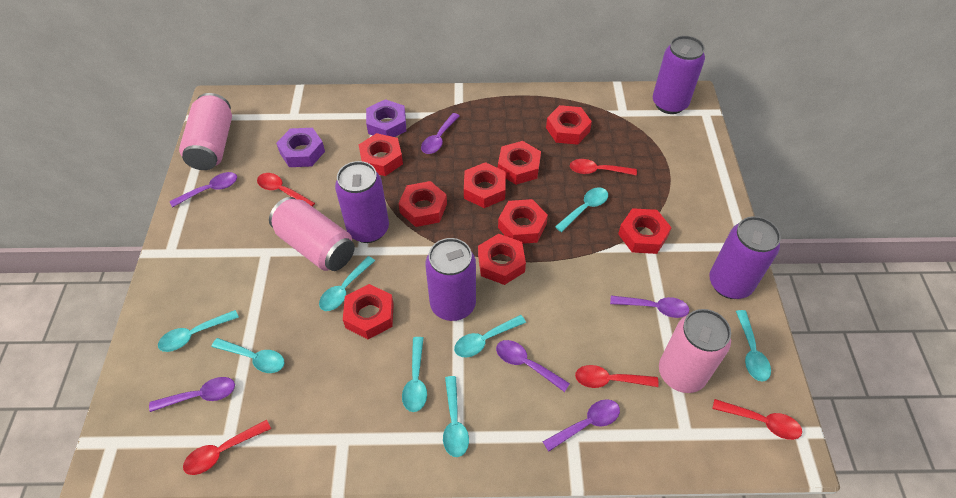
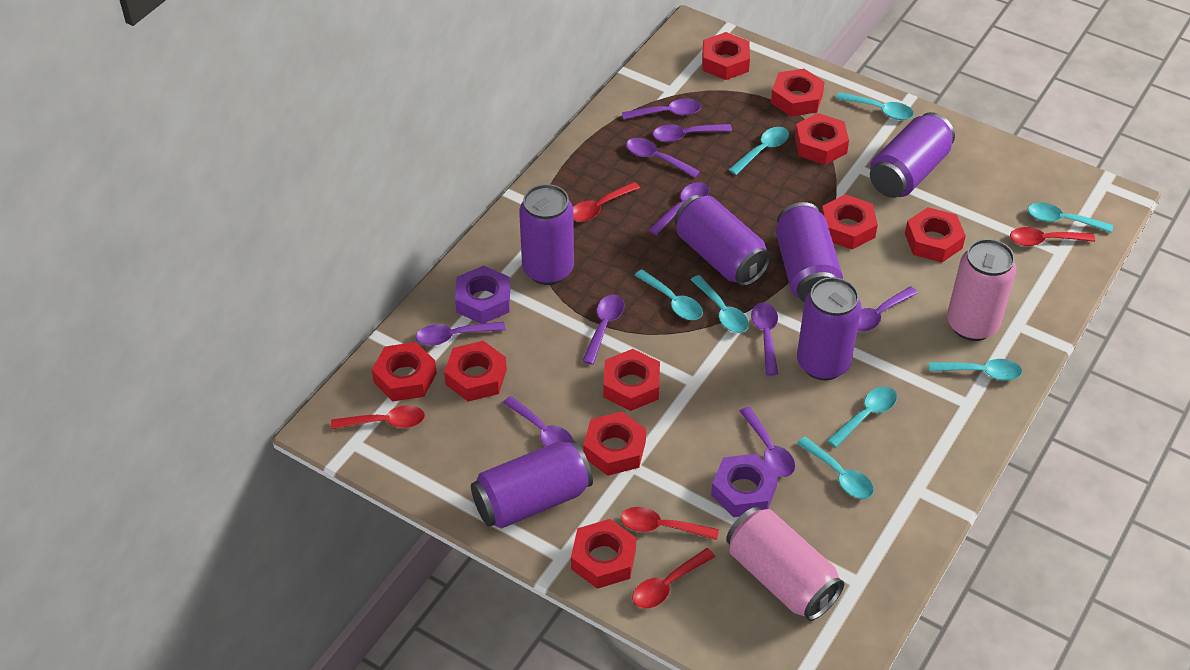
pink can: 3 -> 2
purple can: 4 -> 6
purple spoon: 6 -> 10
red nut: 9 -> 10

